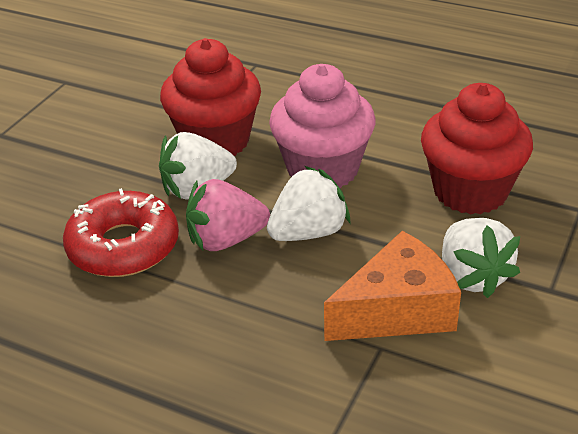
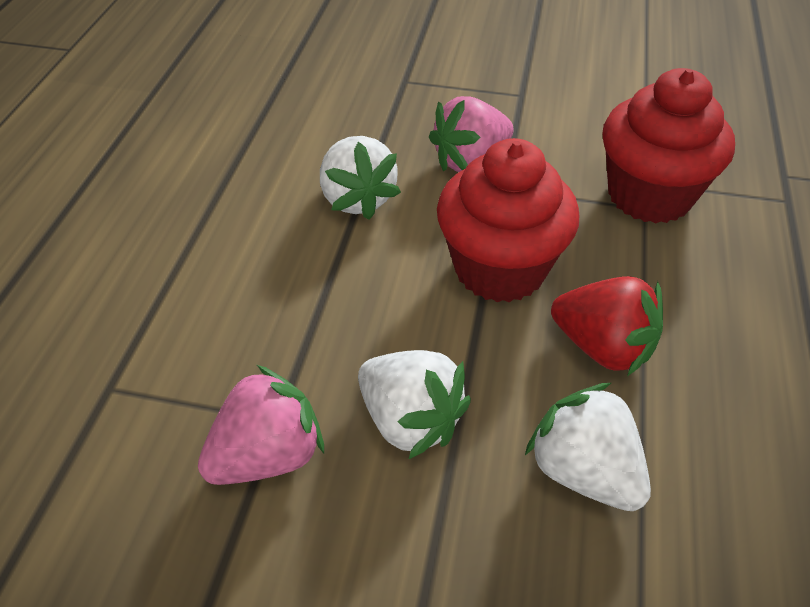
orange cheese: 1 -> 0
pink cupcake: 1 -> 0
pink strawberry: 1 -> 2
red donut: 1 -> 0
red strawberry: 0 -> 1

